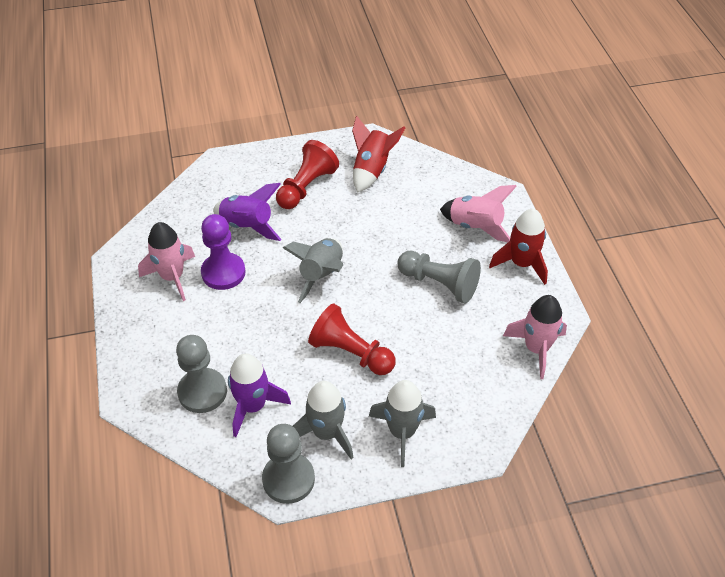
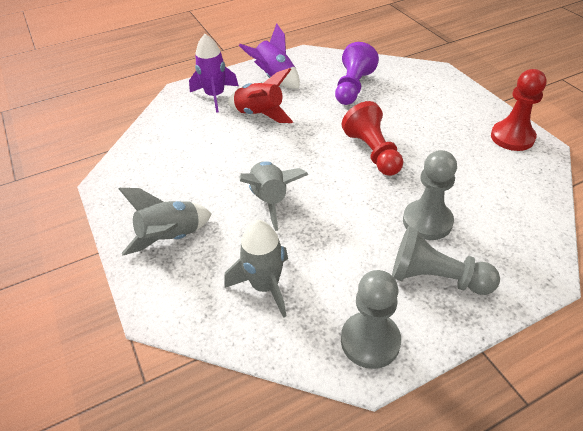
pink rocket: 3 -> 0
red rocket: 2 -> 1

